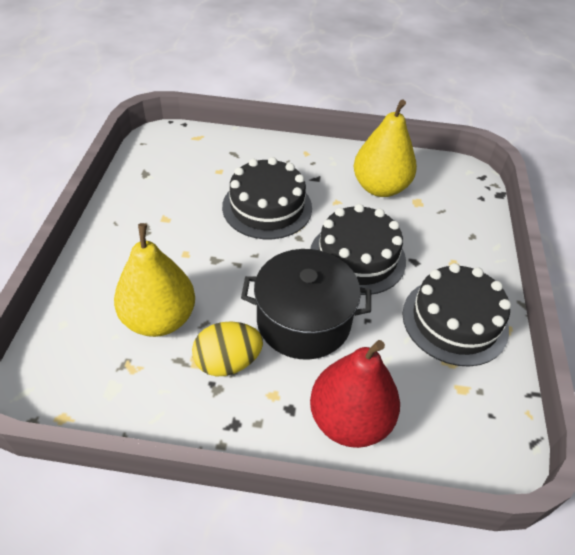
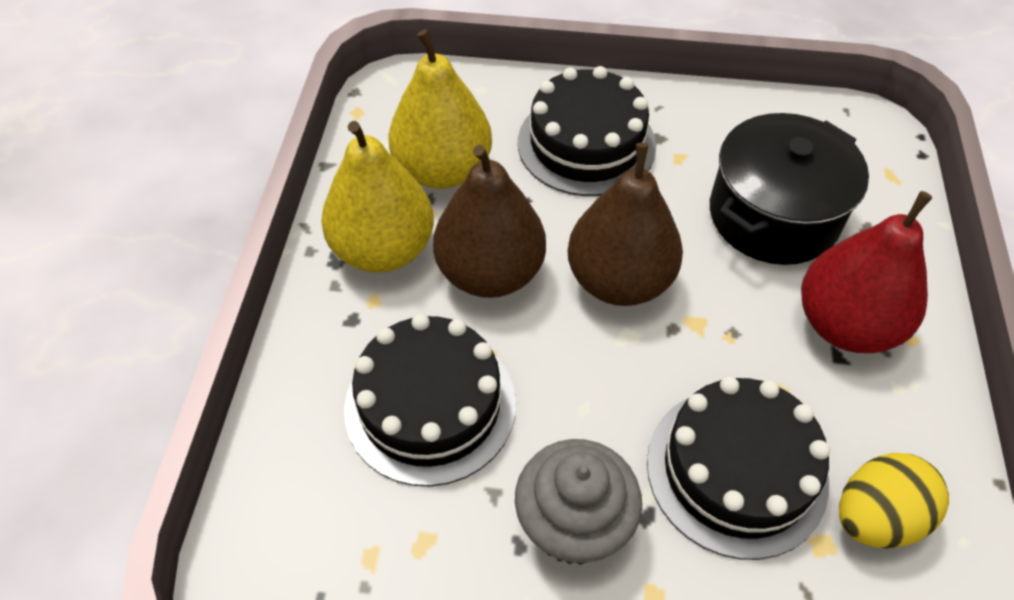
brown pear: 0 -> 2
grey cupcake: 0 -> 1

